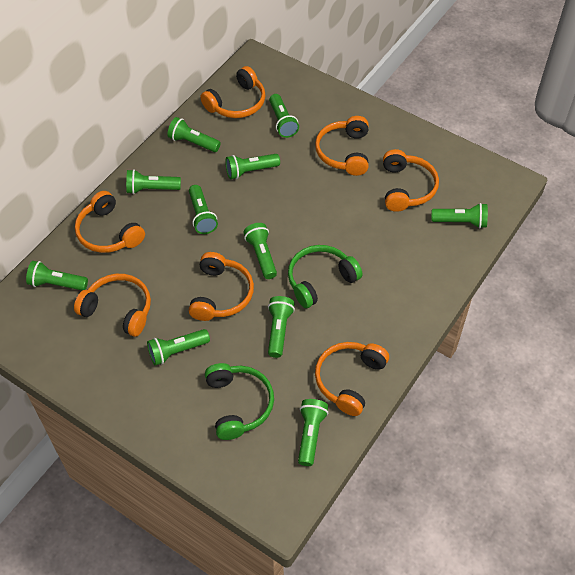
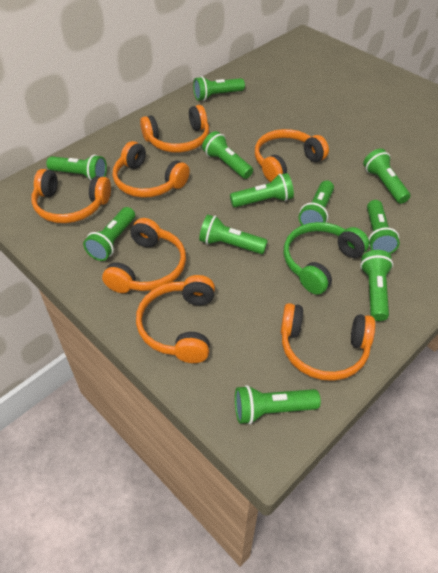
green headphones: 2 -> 1

